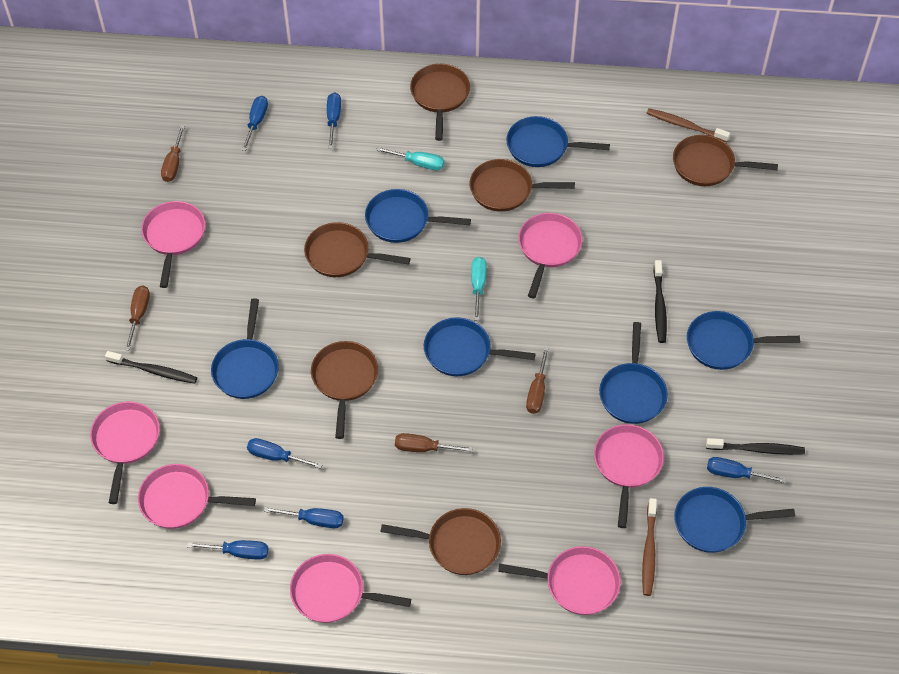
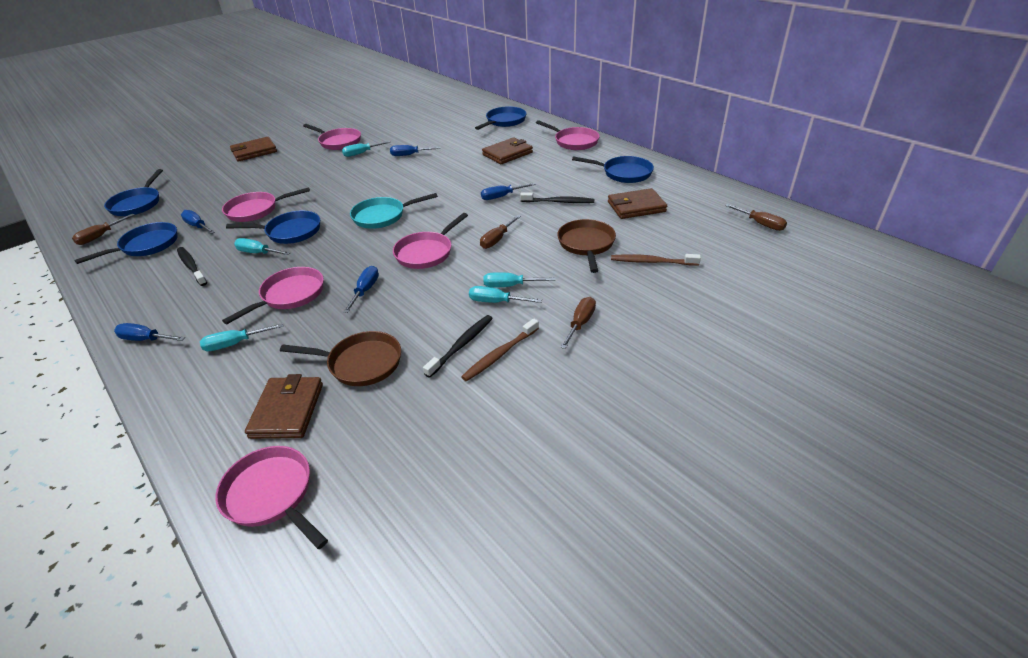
blue pan: 7 -> 5
blue screwdriver: 6 -> 5
brown pan: 6 -> 2
brown wallet: 0 -> 4
pink pan: 7 -> 6
turquoise pan: 0 -> 1
turquoise screwdriver: 2 -> 5

